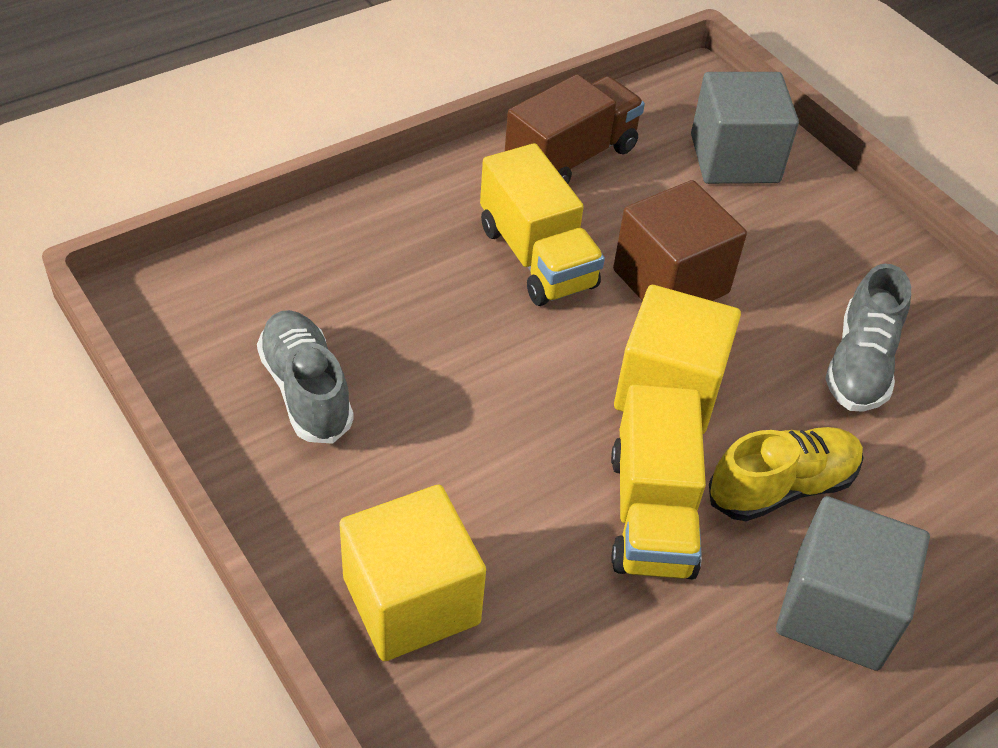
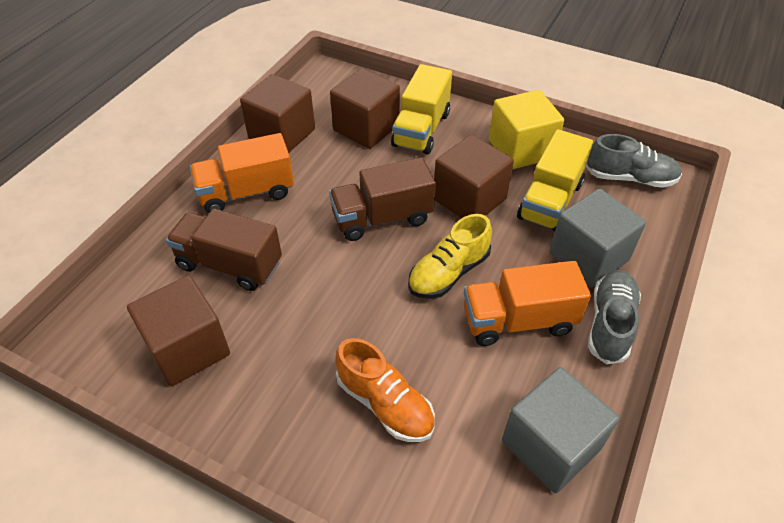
brown cube: 1 -> 4
brown truck: 1 -> 2
orange shoe: 0 -> 1
orange truck: 0 -> 2
yellow cube: 2 -> 1

